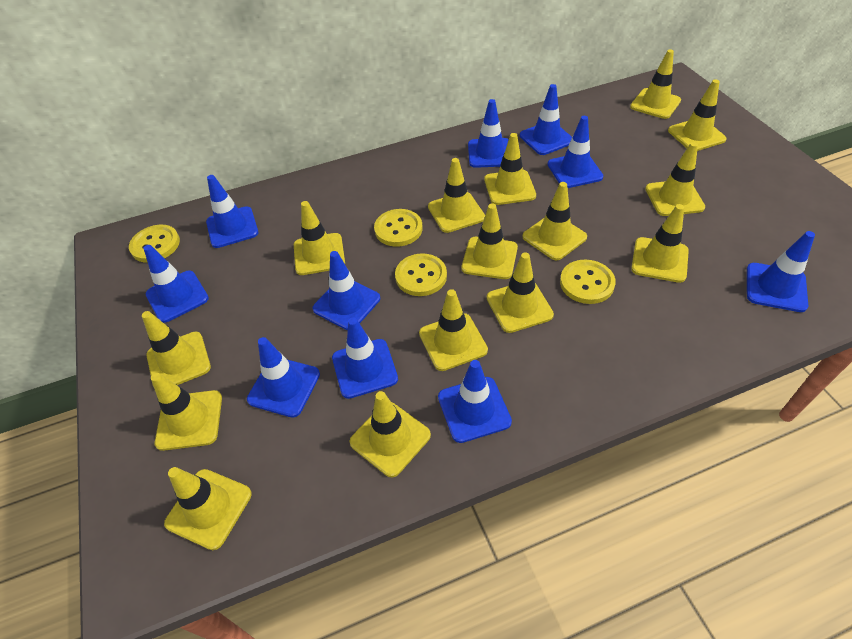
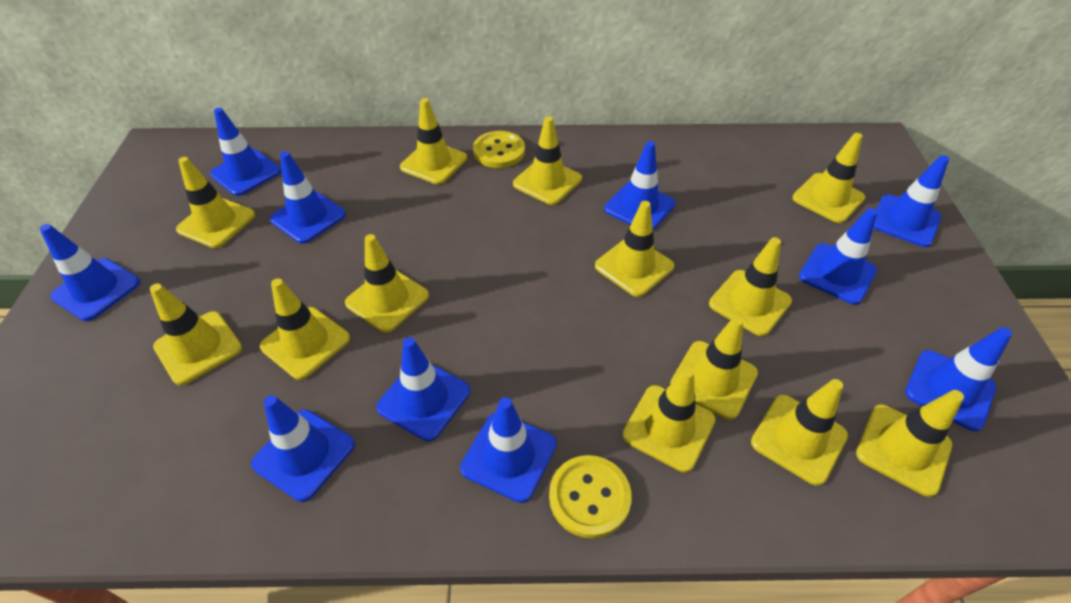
yellow button: 4 -> 2
yellow traffic cone: 15 -> 13

